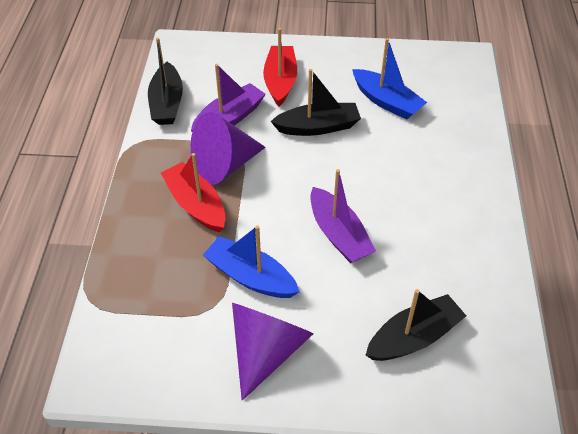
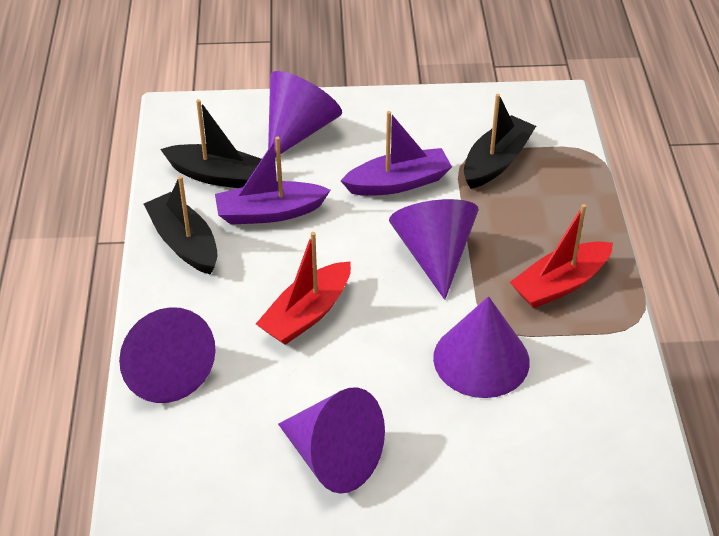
blue boat: 2 -> 0
purple cone: 2 -> 5

